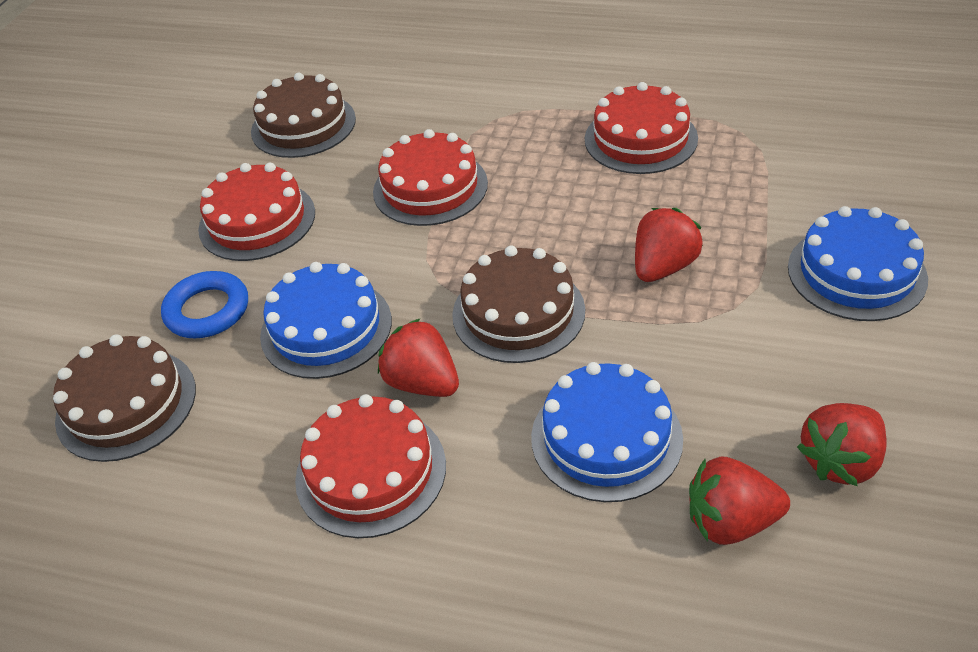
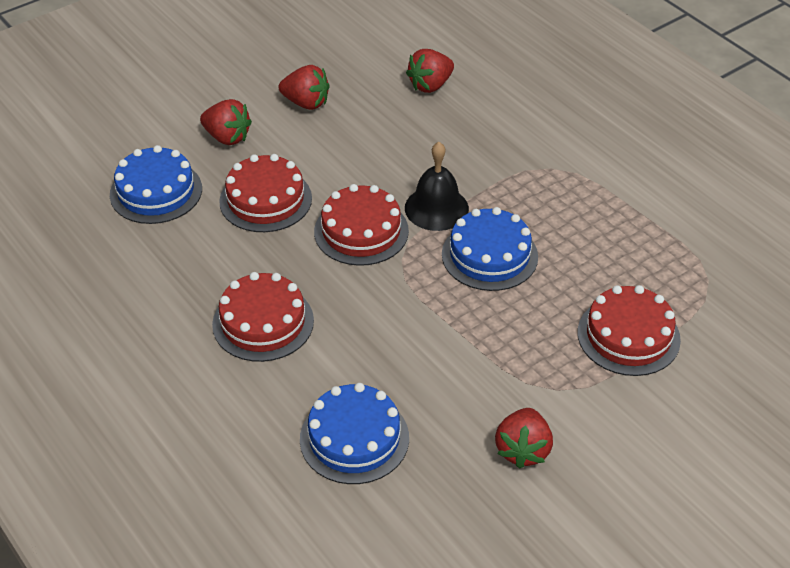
black bell: 0 -> 1
blue ring: 1 -> 0
brown cake: 3 -> 0

